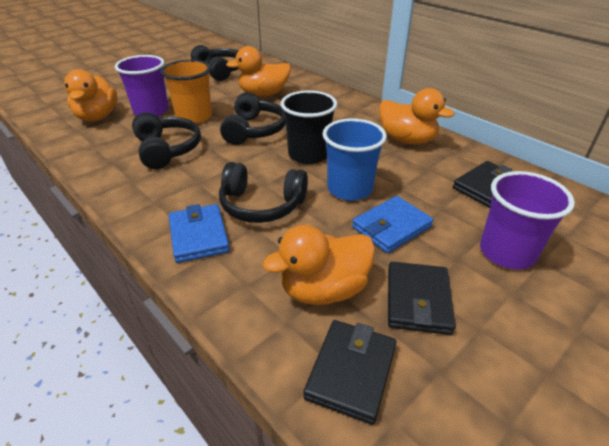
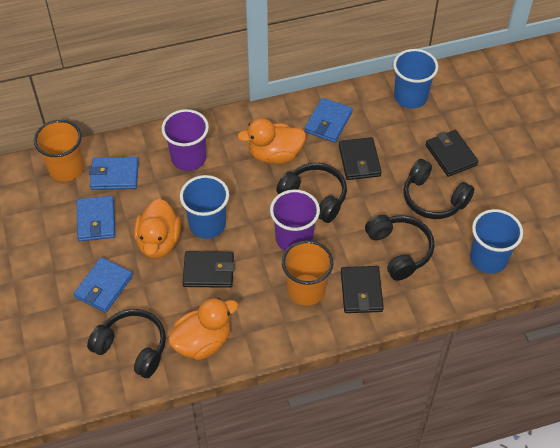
black cup: 1 -> 0
black wallet: 3 -> 4
blue cup: 1 -> 3
blue wallet: 2 -> 4
orange cup: 1 -> 2
orange duck: 4 -> 3

